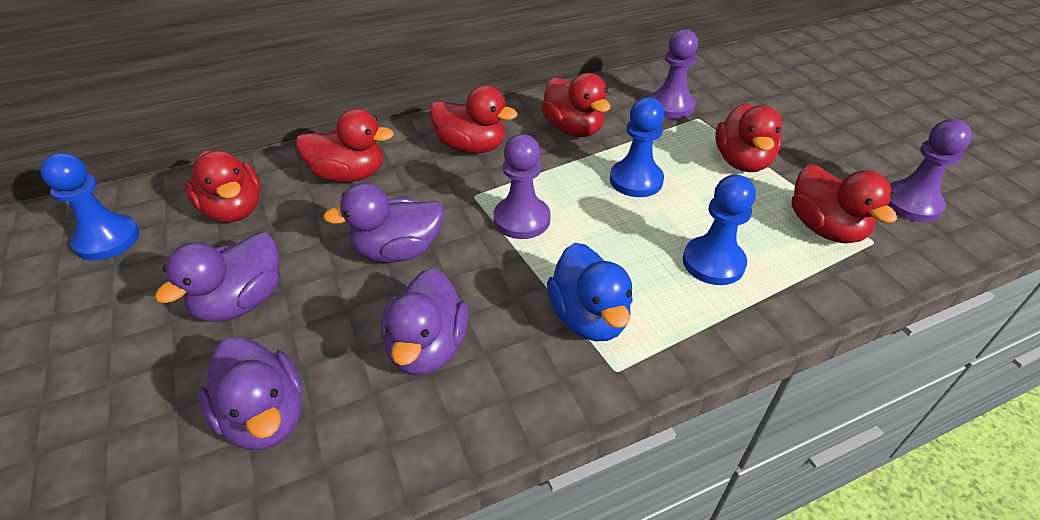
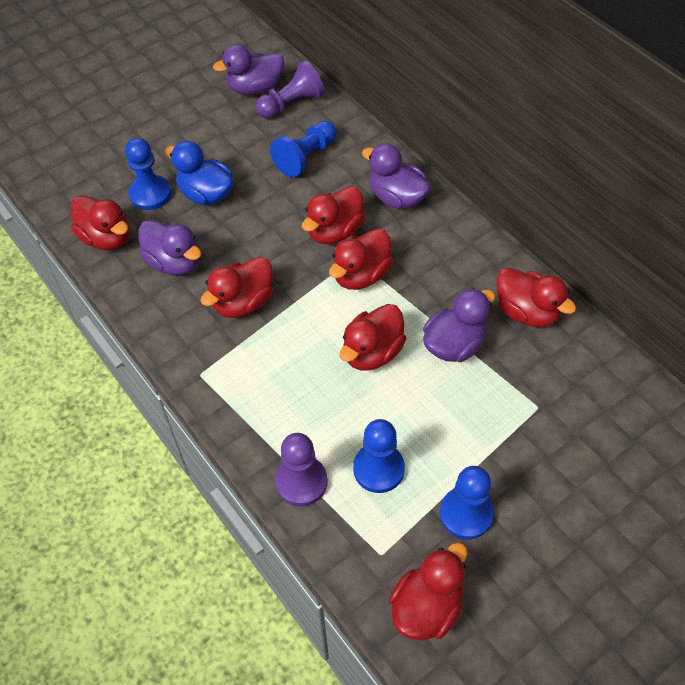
blue pawn: 3 -> 4
purple pawn: 3 -> 2
red duck: 6 -> 7

